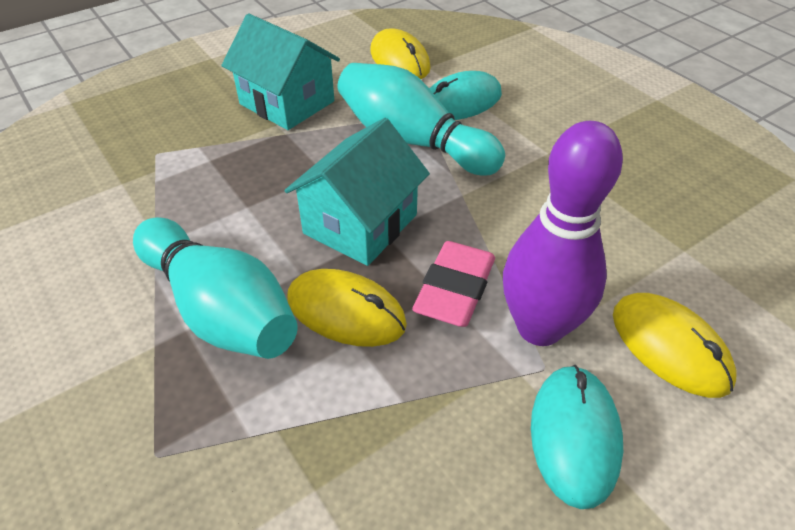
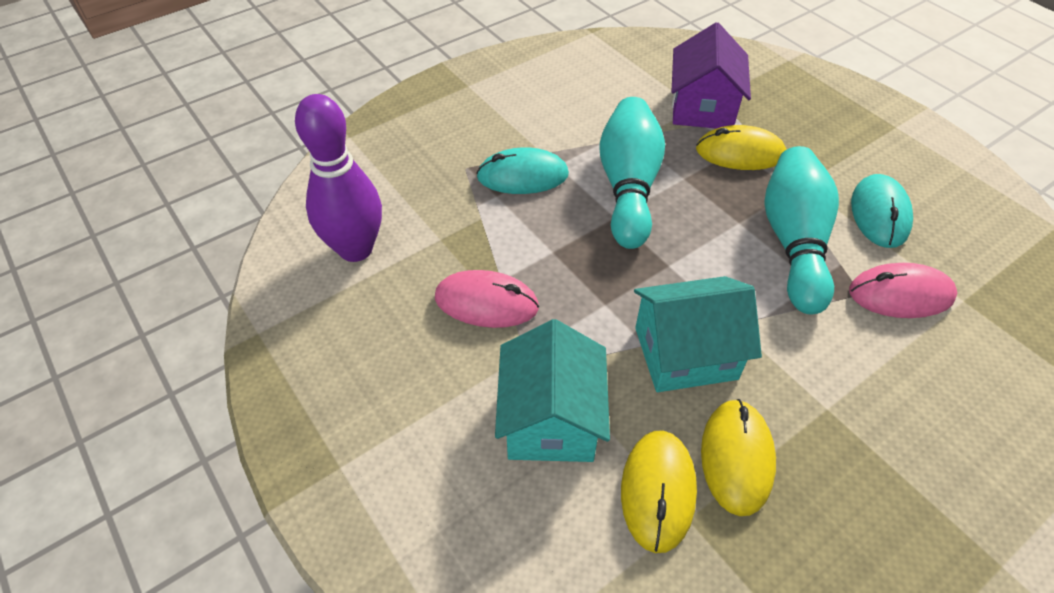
pink eraser: 1 -> 0
pink mouse: 0 -> 2
purple house: 0 -> 1

